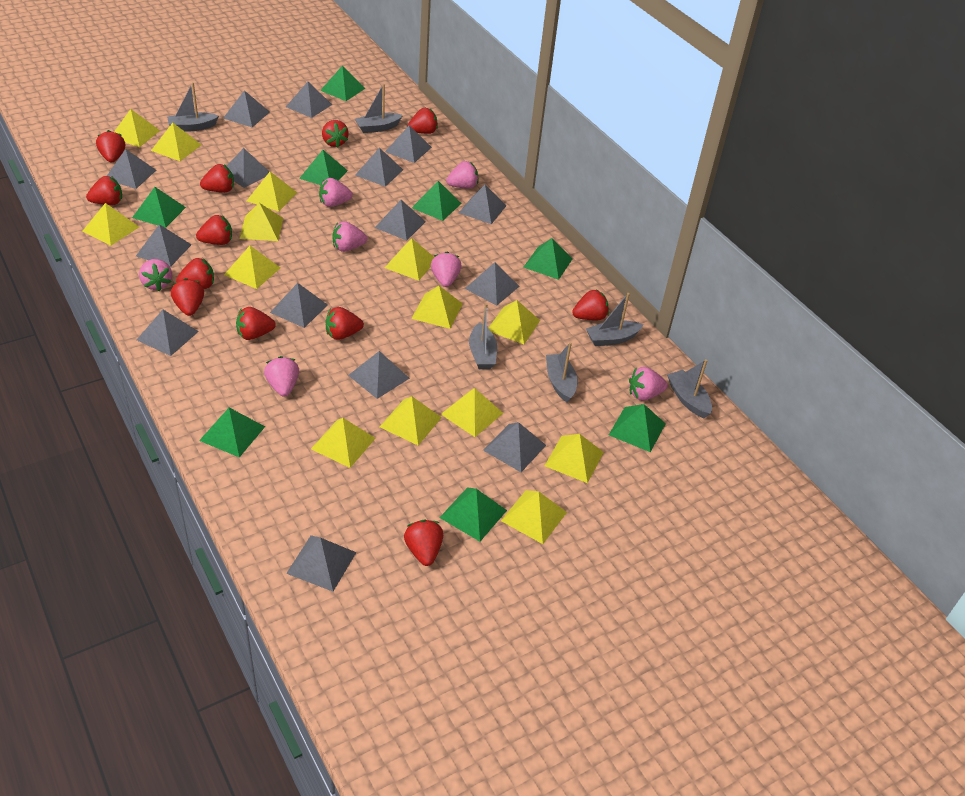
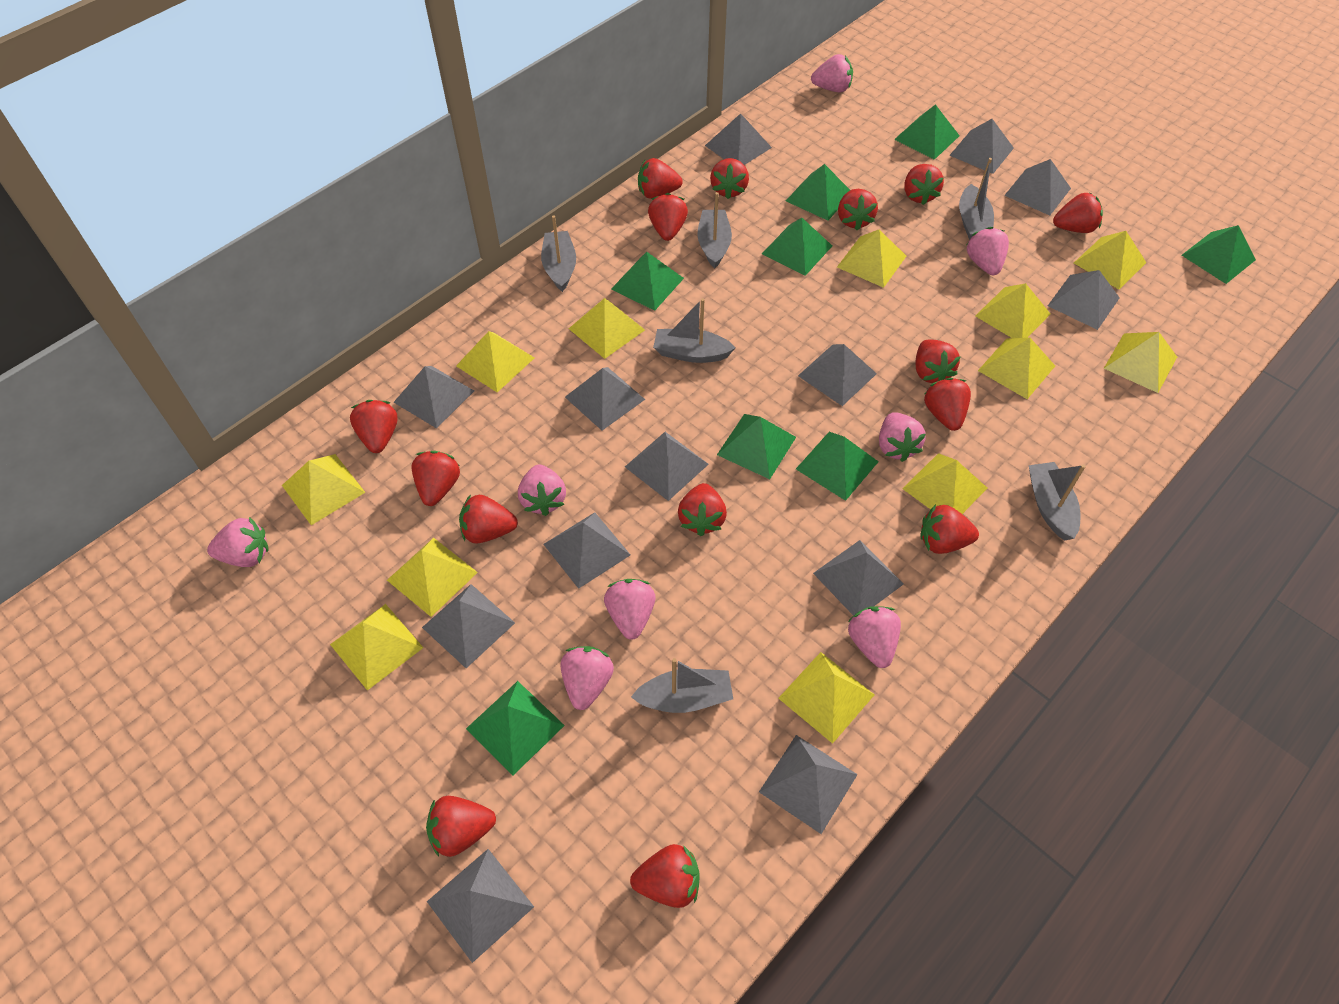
grey pyramid: 15 -> 13
pink strawberry: 7 -> 8
red strawberry: 12 -> 15
yellow pyramid: 14 -> 12

